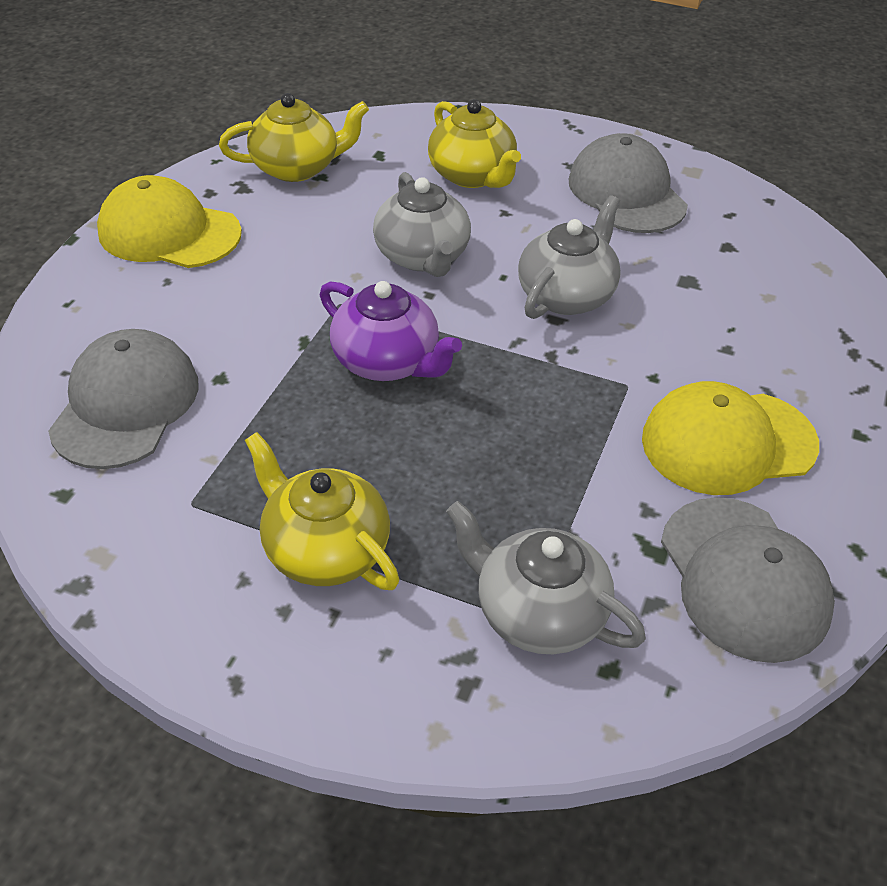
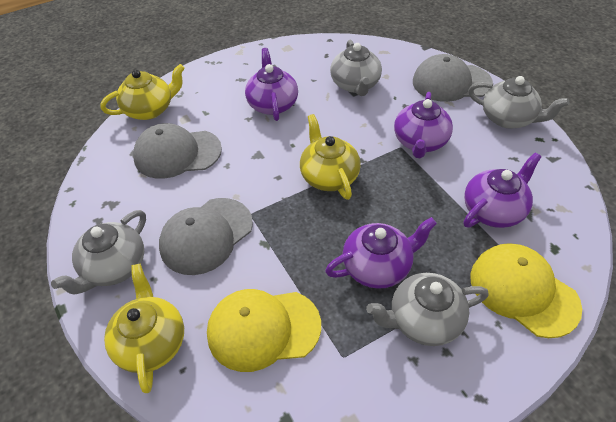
grey teapot: 3 -> 4
purple teapot: 1 -> 4

